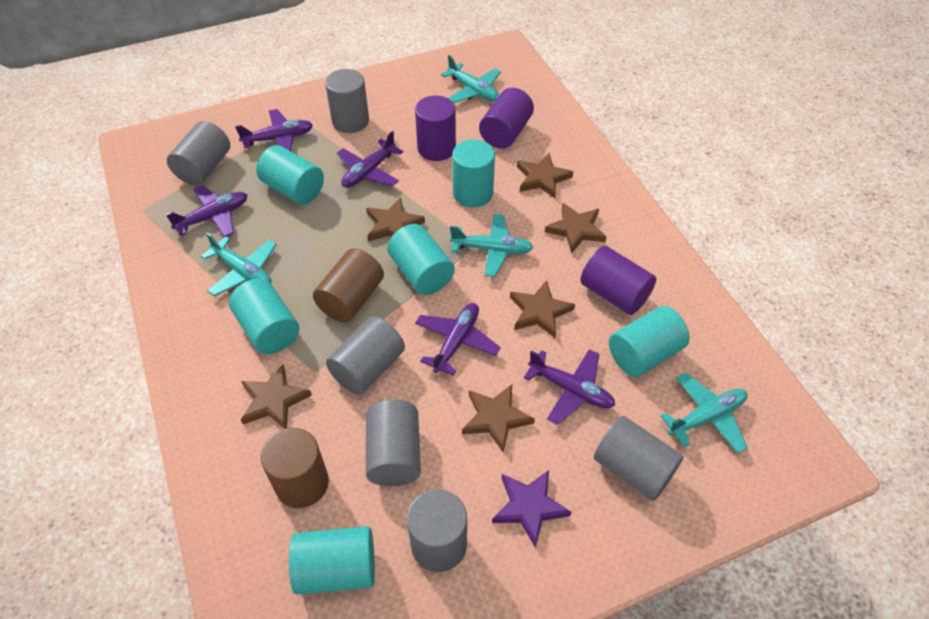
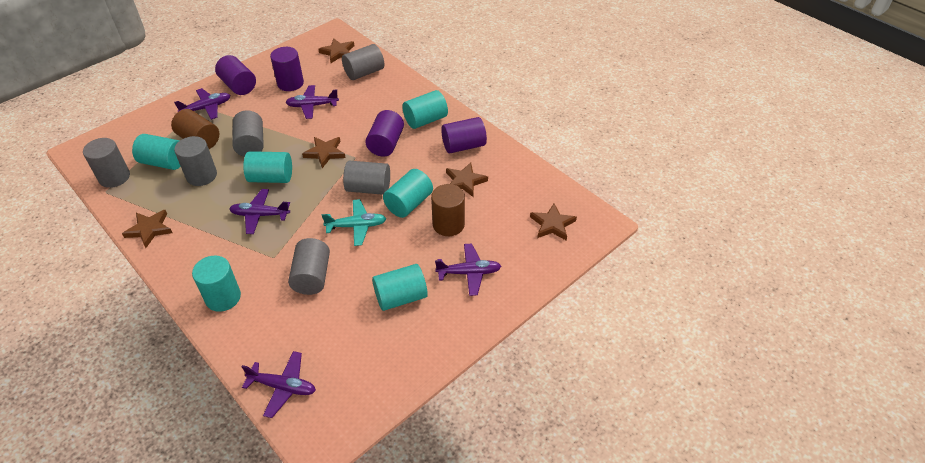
brown star: 6 -> 5
purple cylinder: 3 -> 4
purple star: 1 -> 0
turquoise plane: 4 -> 1

